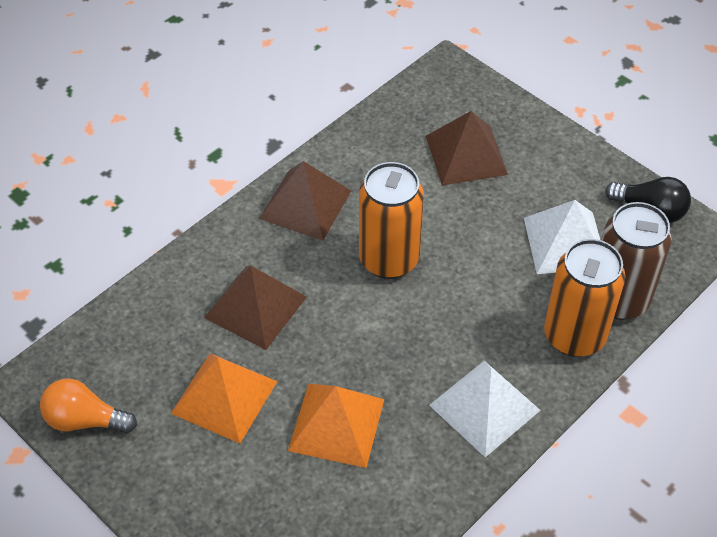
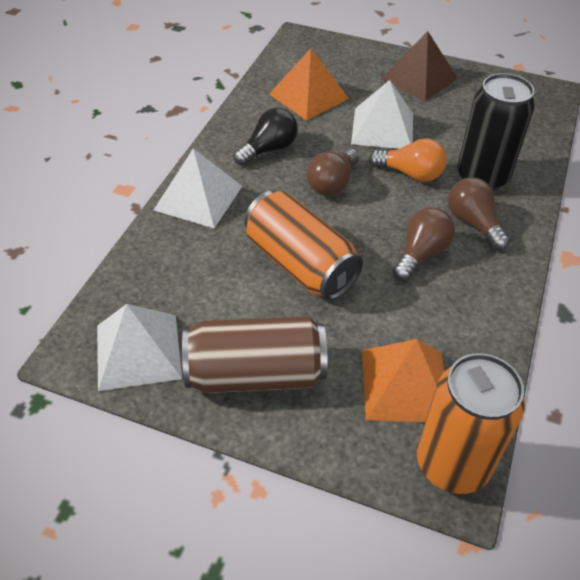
black can: 0 -> 1
brown light bulb: 0 -> 3
brown pyramid: 3 -> 1
white pyramid: 2 -> 3

